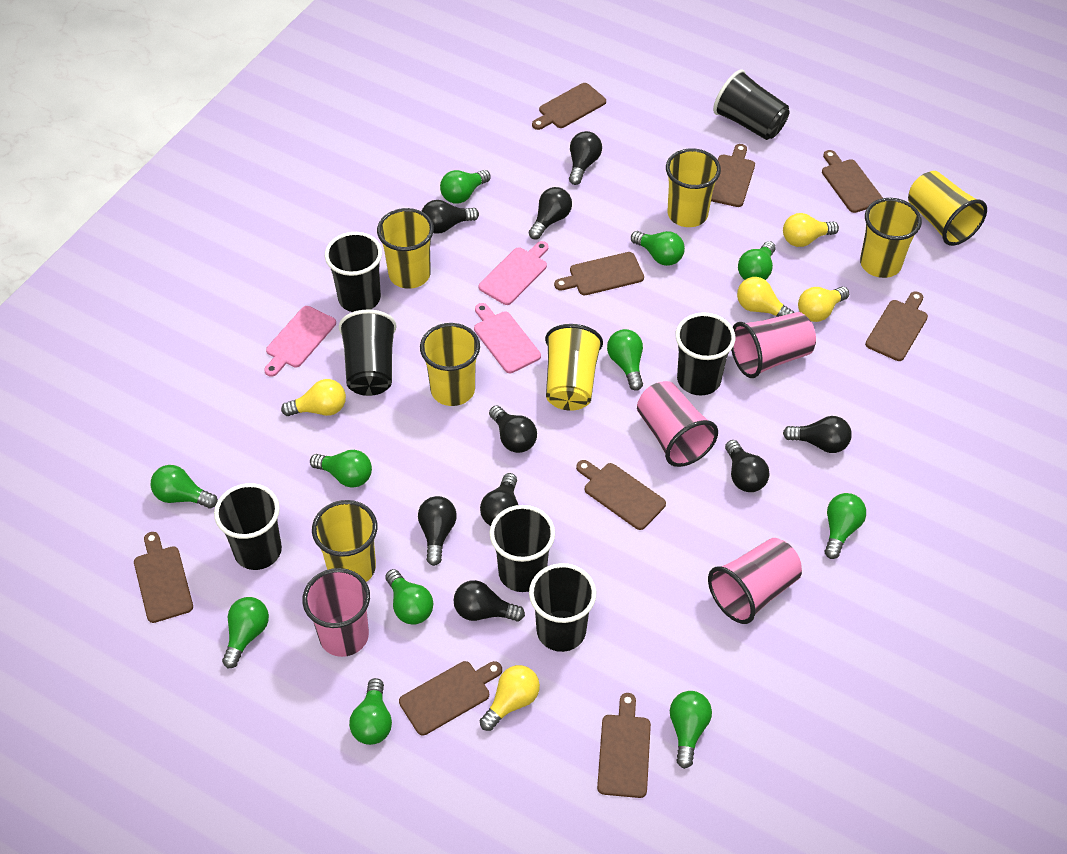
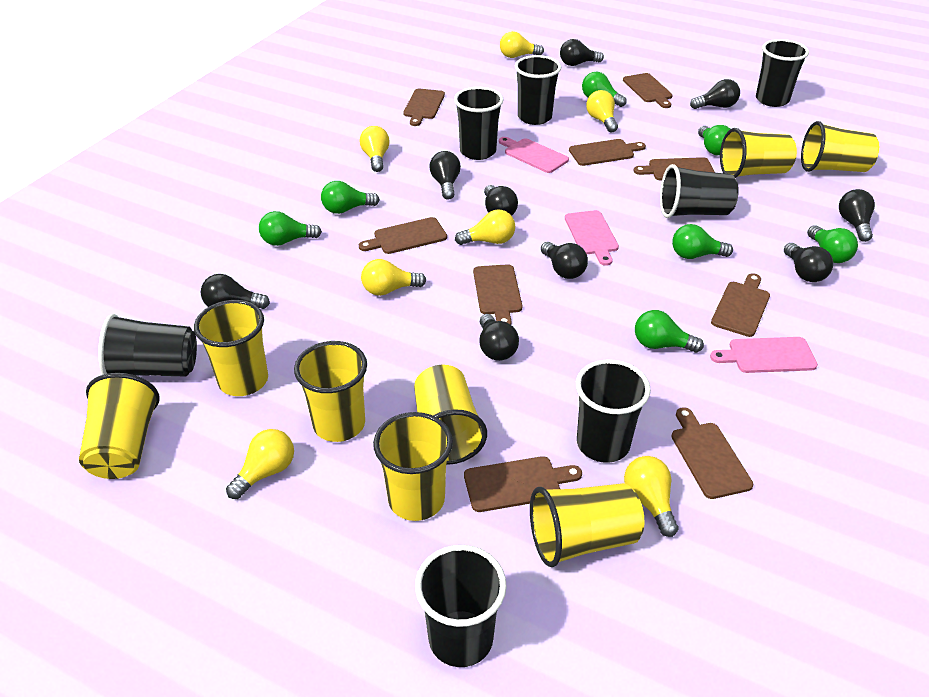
green light bulb: 11 -> 7
pink cup: 4 -> 0
yellow cup: 7 -> 8
yellow light bulb: 5 -> 7

